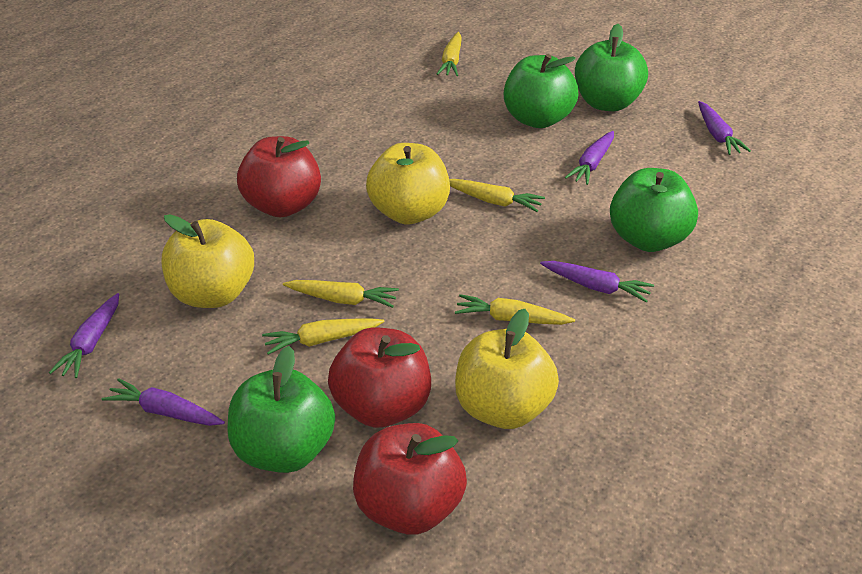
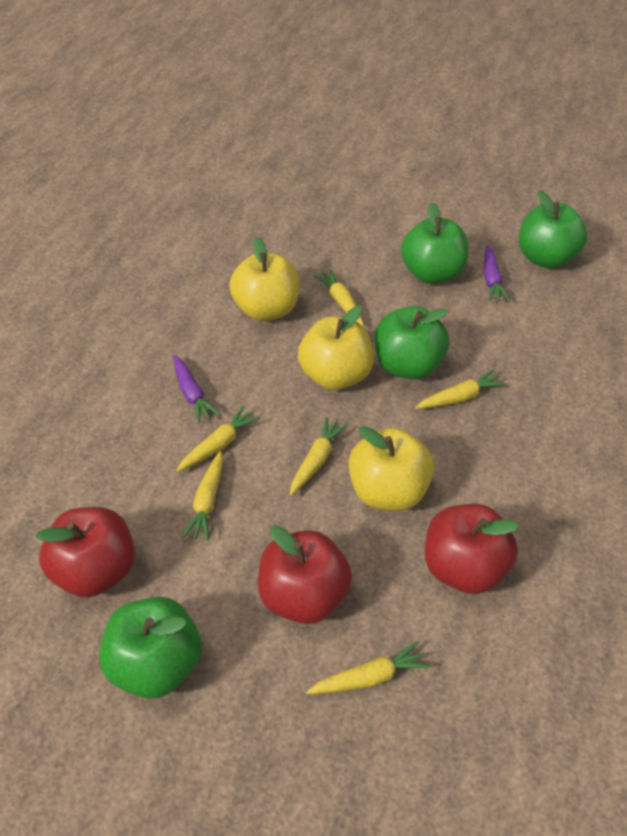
purple carrot: 5 -> 2
yellow carrot: 5 -> 6

